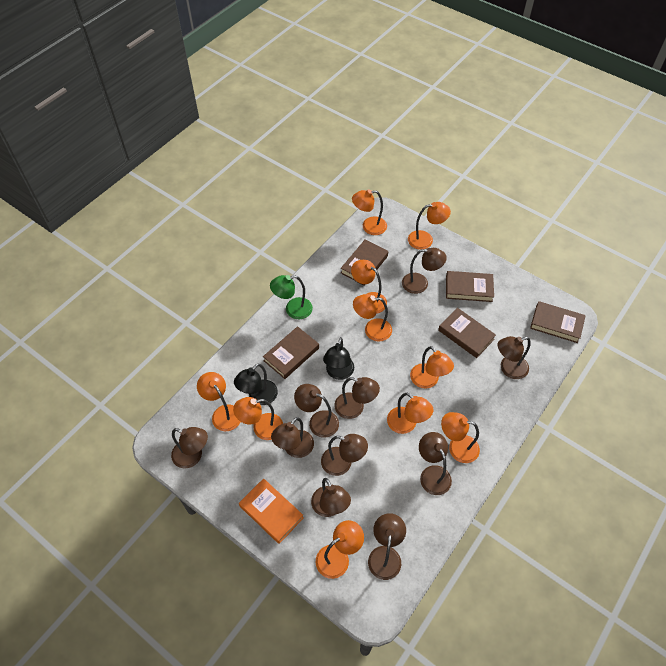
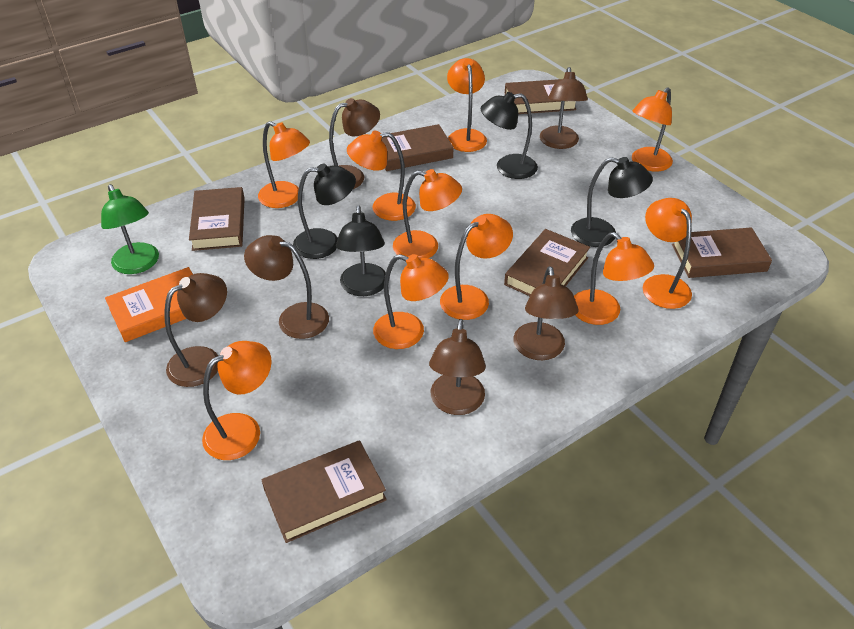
black lamp: 2 -> 4
brown book: 5 -> 6
brown lamp: 10 -> 6

